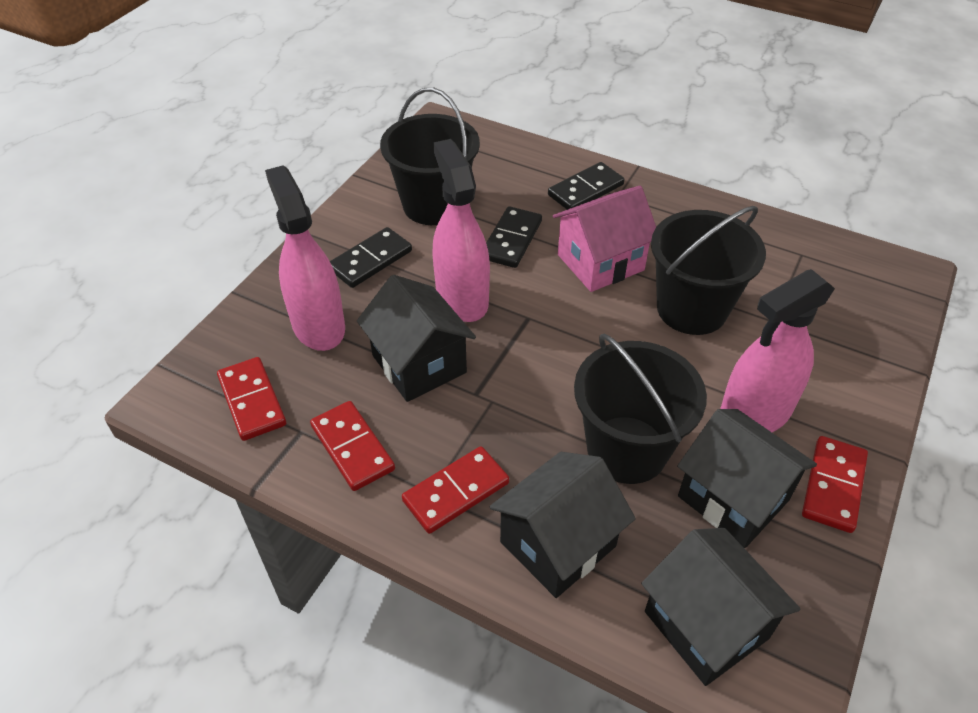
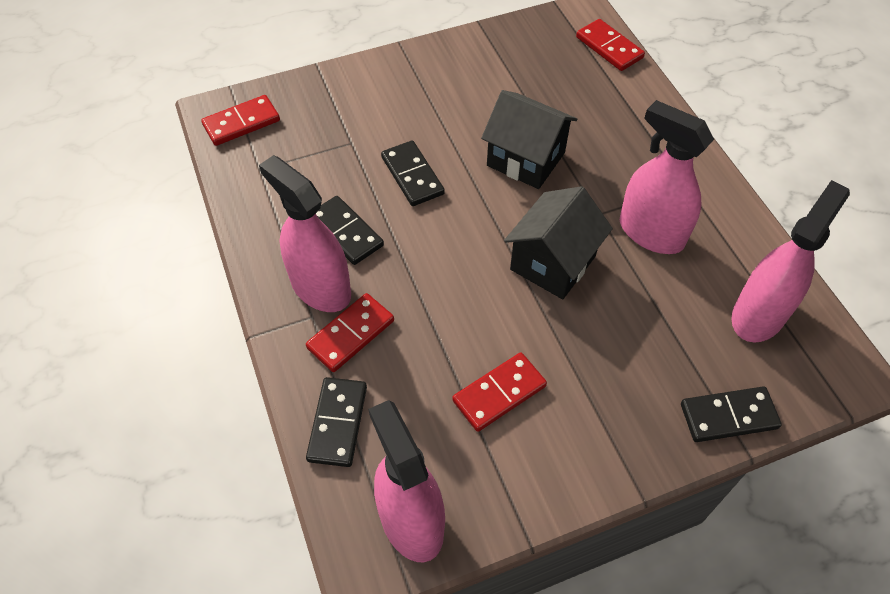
black bucket: 3 -> 0
black domino: 3 -> 4
black house: 4 -> 2
pink house: 1 -> 0
pink spray bottle: 3 -> 4

